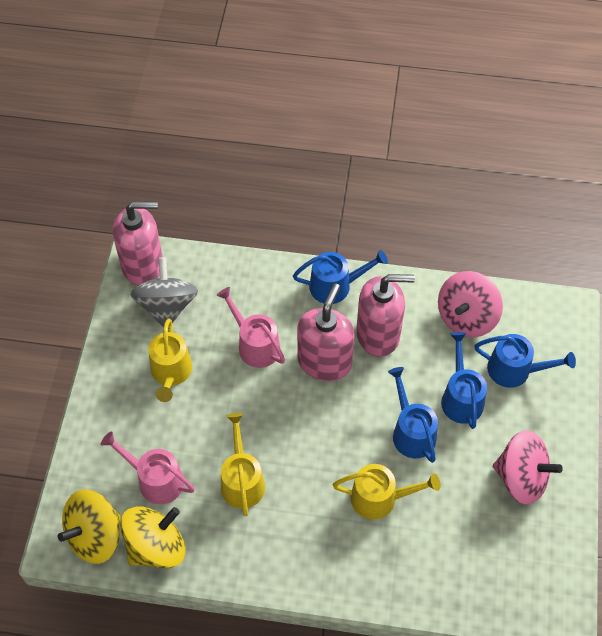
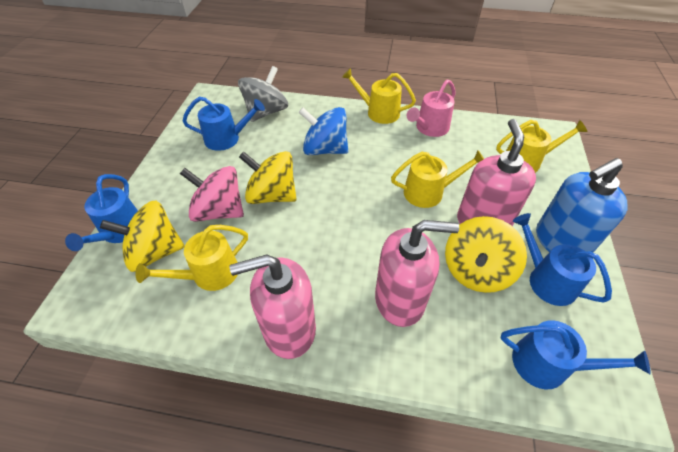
blue soap dispenser: 0 -> 1
blue spinning top: 0 -> 1
pink spinning top: 2 -> 1
pink watering can: 2 -> 1
yellow spinning top: 2 -> 3
yellow watering can: 3 -> 4

